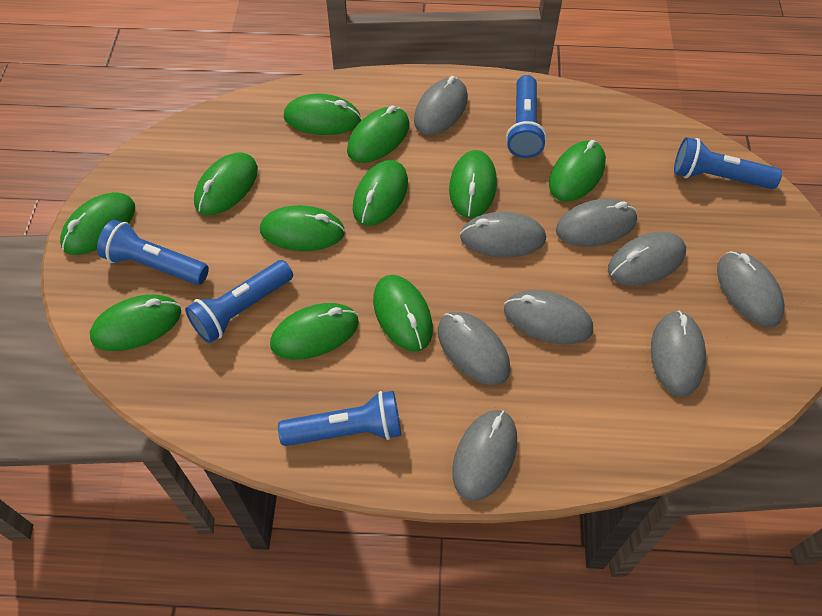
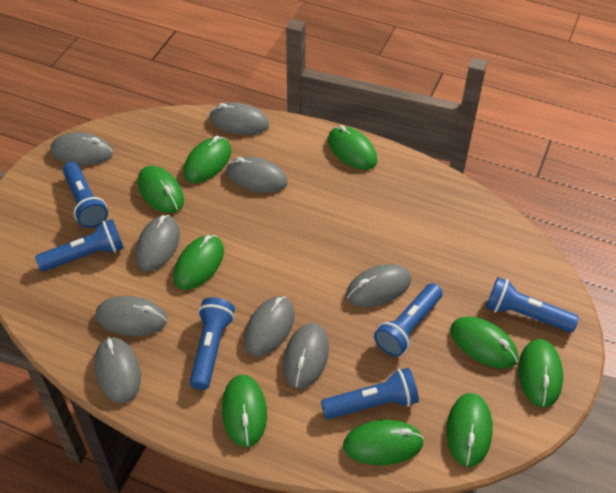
blue flashlight: 5 -> 6
green mouse: 11 -> 9

